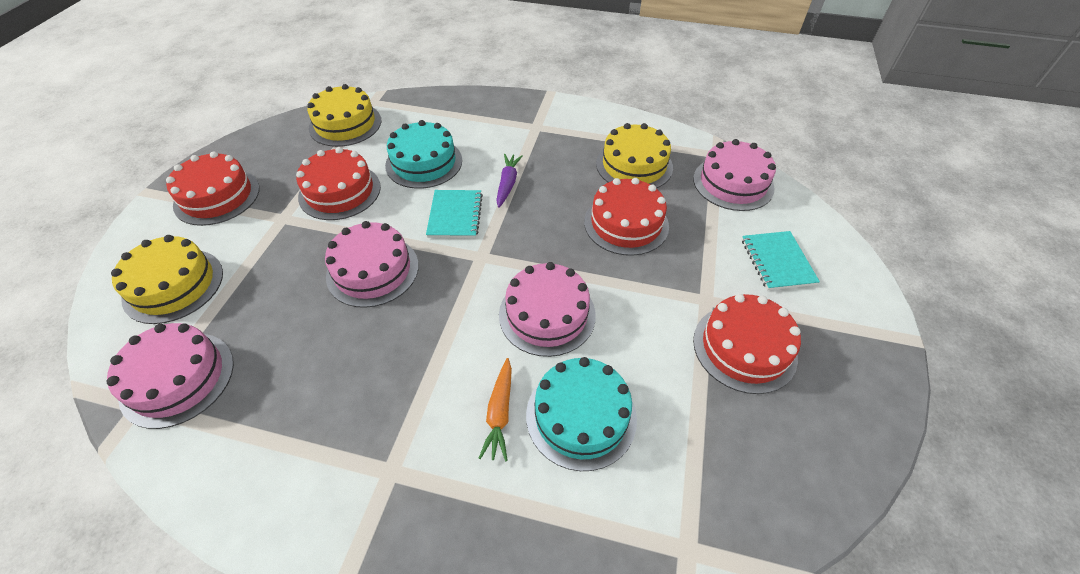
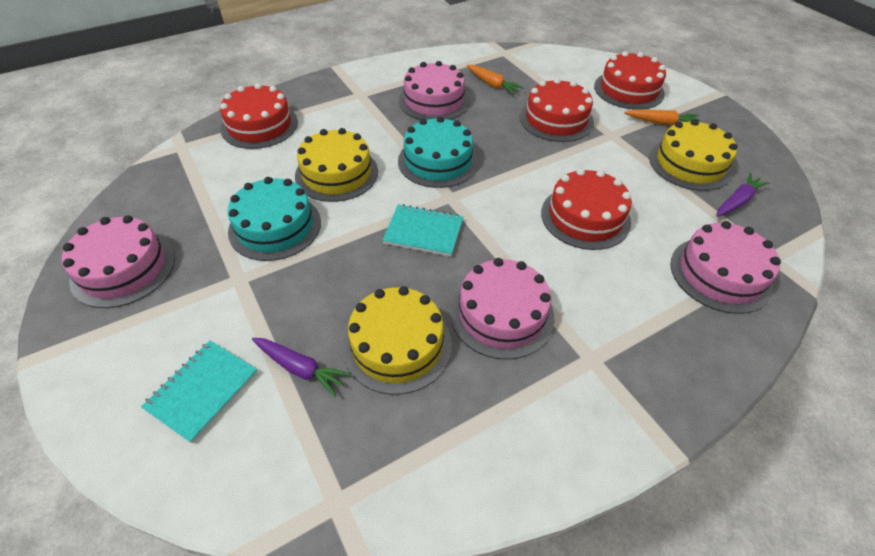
orange carrot: 1 -> 2
purple carrot: 1 -> 2

